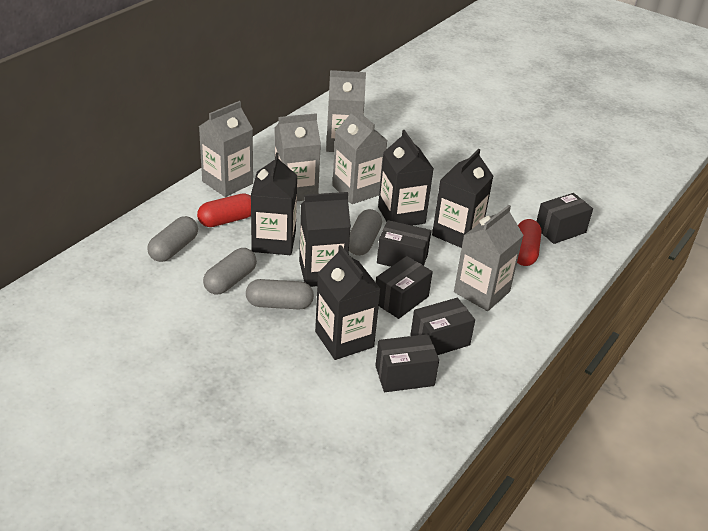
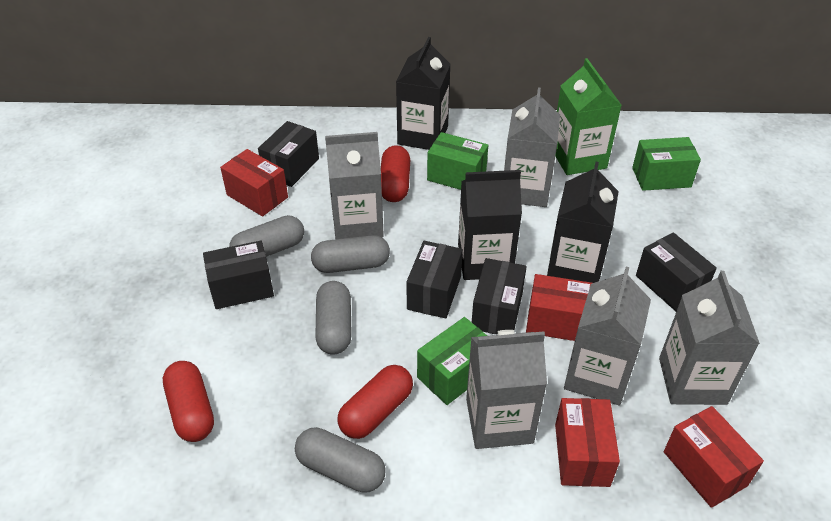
black carton: 5 -> 3
green box: 0 -> 3
green carton: 0 -> 1
red box: 0 -> 4
red capsule: 2 -> 3

